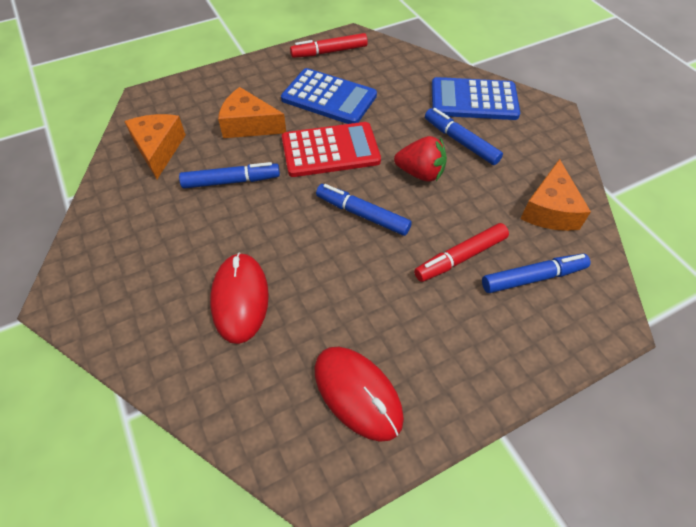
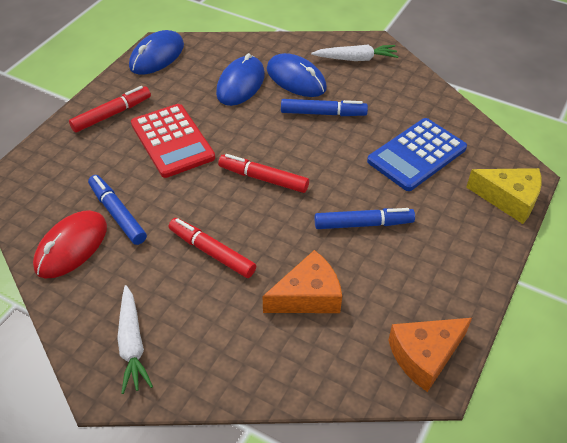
blue calculator: 2 -> 1
blue marker: 4 -> 3
blue mouse: 0 -> 3
orange cheese: 3 -> 2
red marker: 2 -> 3
red mouse: 2 -> 1
red strawberry: 1 -> 0
white carrot: 0 -> 2
yellow cheese: 0 -> 1

